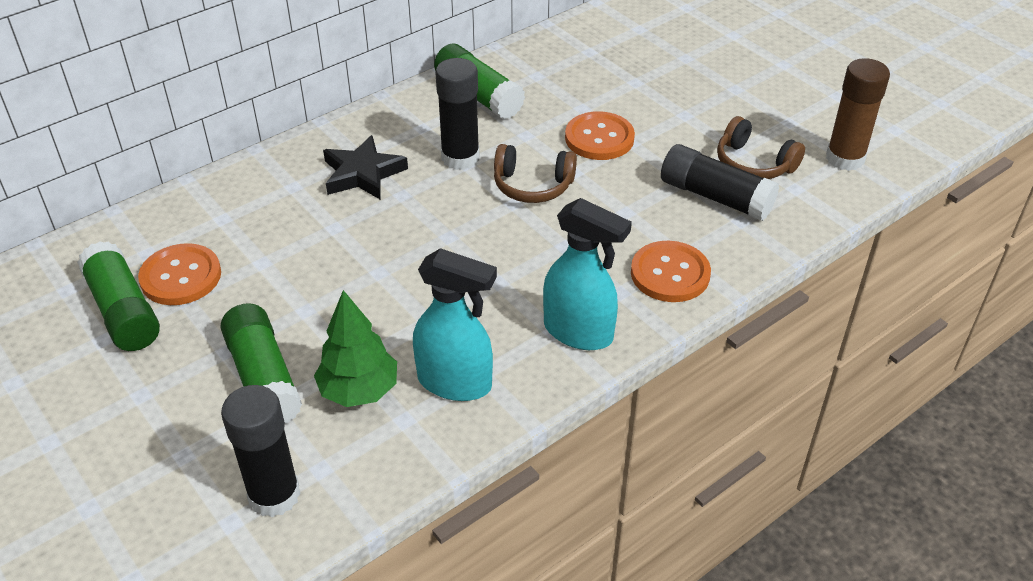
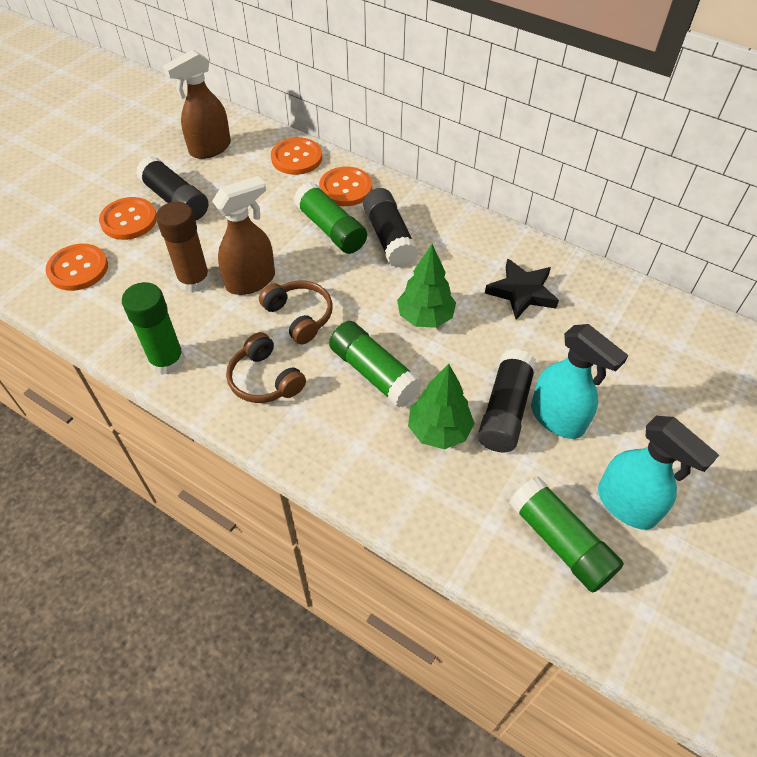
brown spray bottle: 0 -> 2
green glue stick: 3 -> 4
green tree: 1 -> 2
orange button: 3 -> 4

